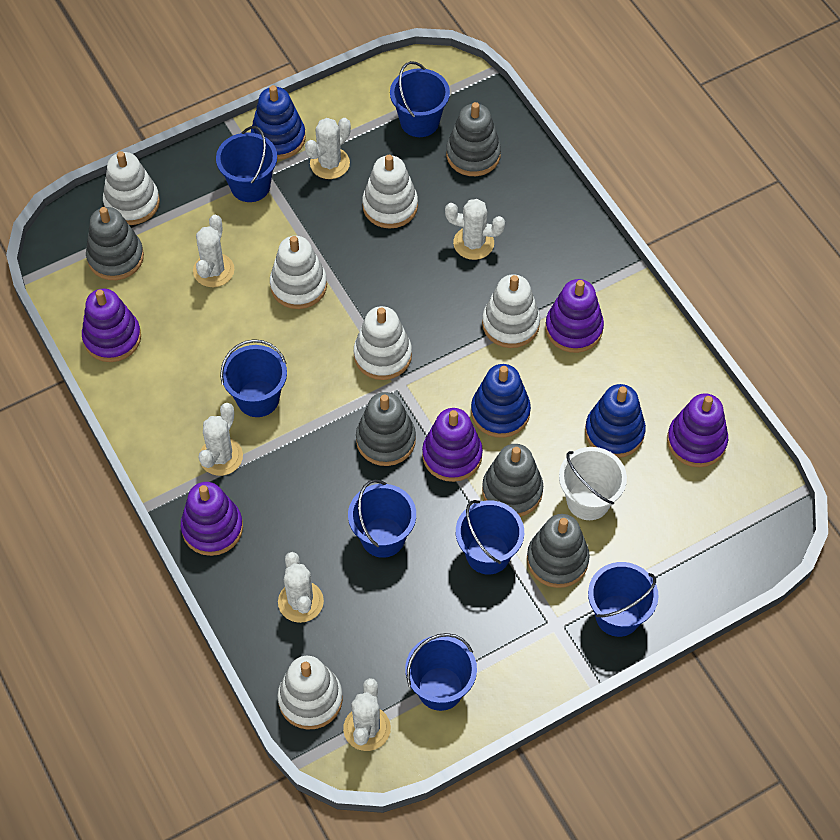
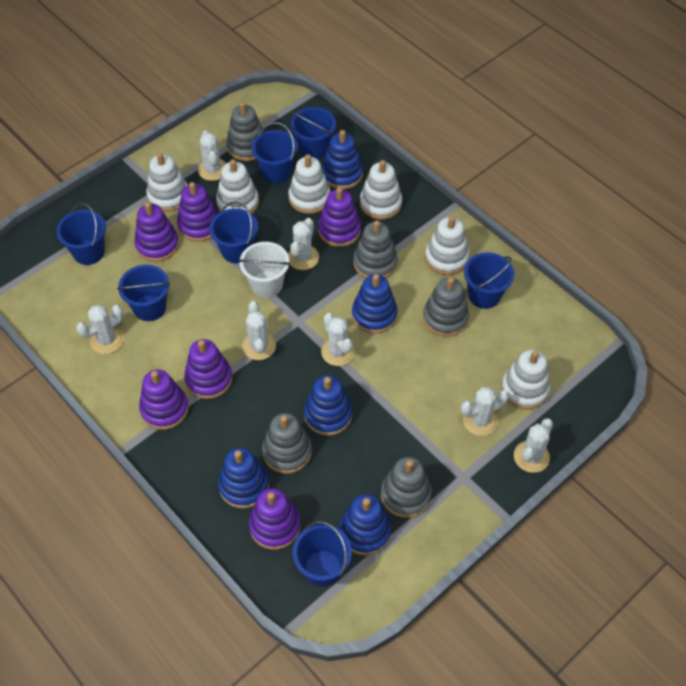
blue stacking toy: 3 -> 5
purple stacking toy: 5 -> 6
white cactus: 6 -> 7

